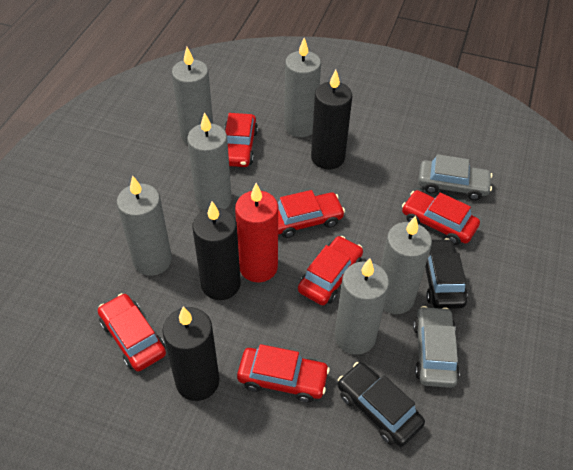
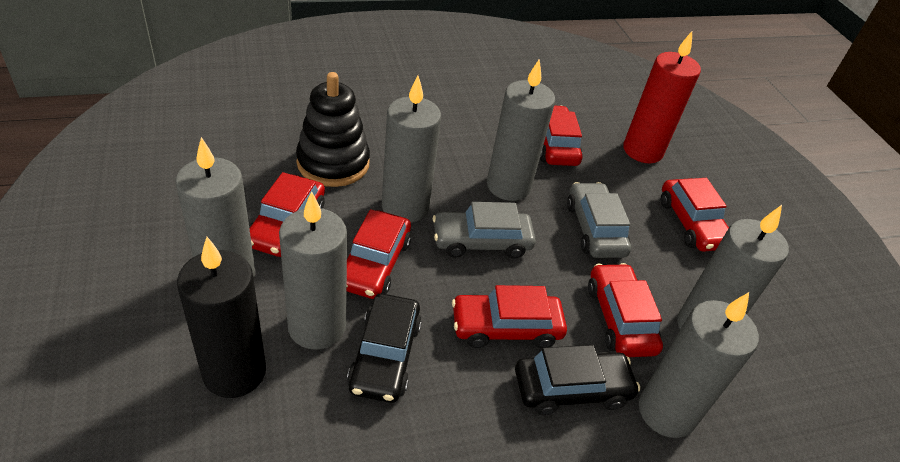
black candle: 3 -> 1
black stacking toy: 0 -> 1

